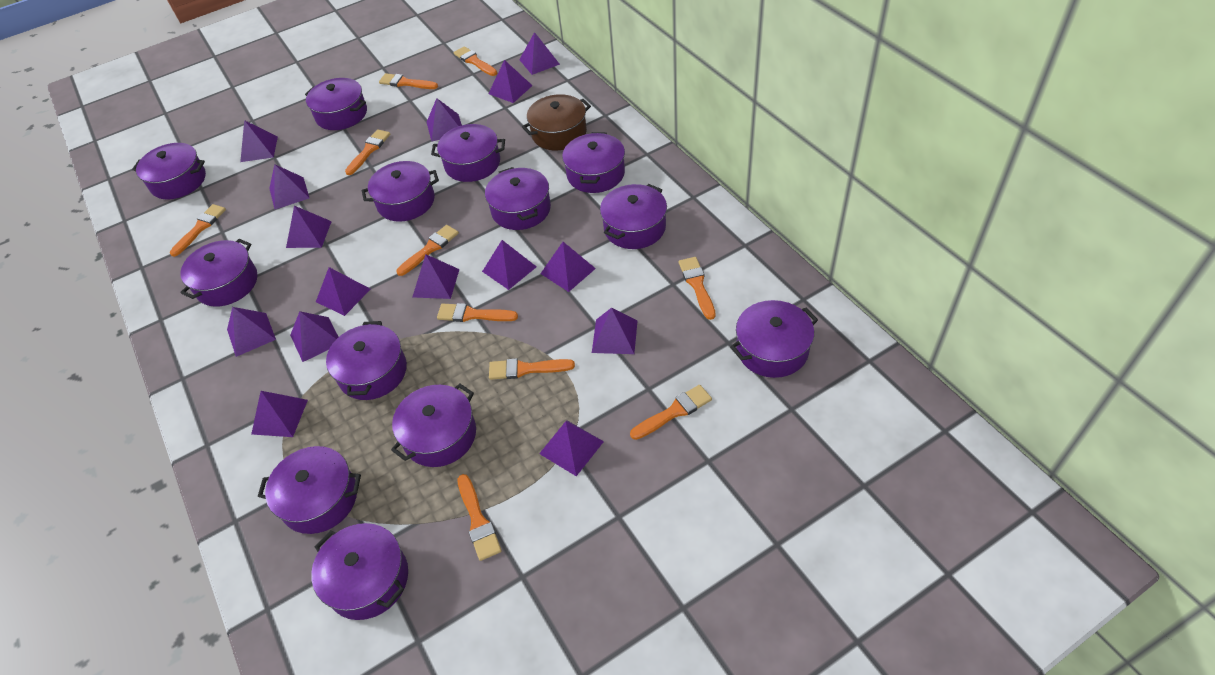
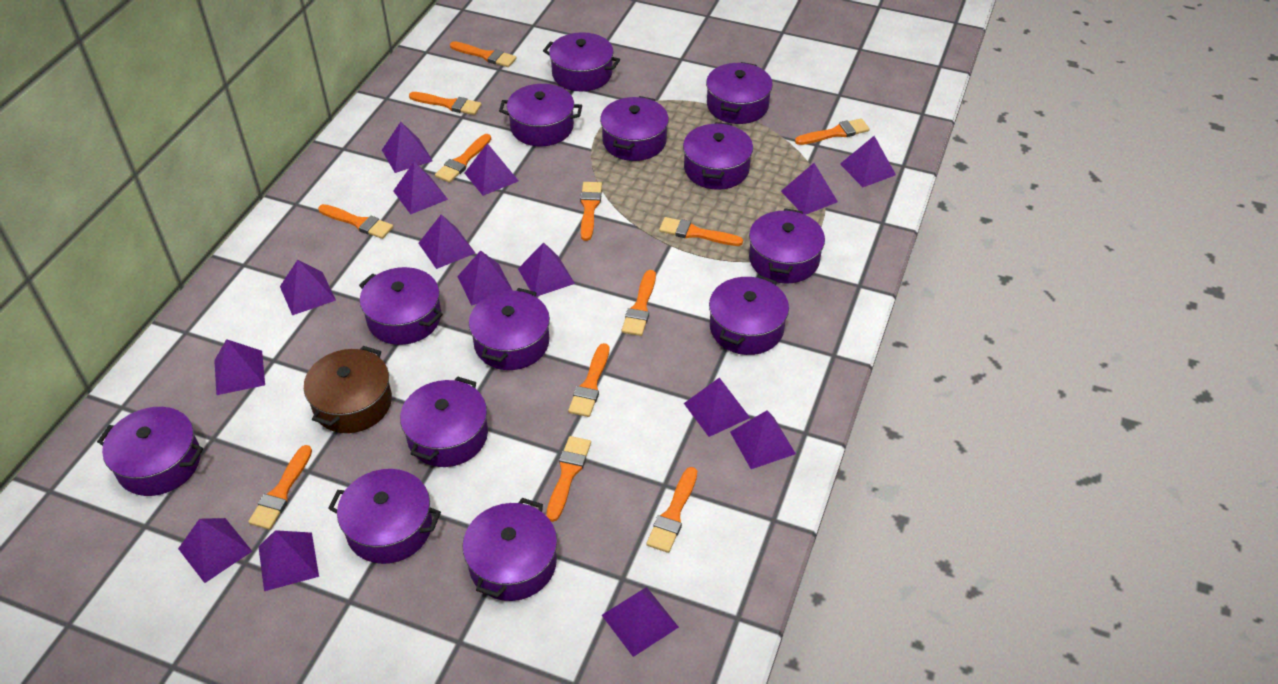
orange brush: 10 -> 12

